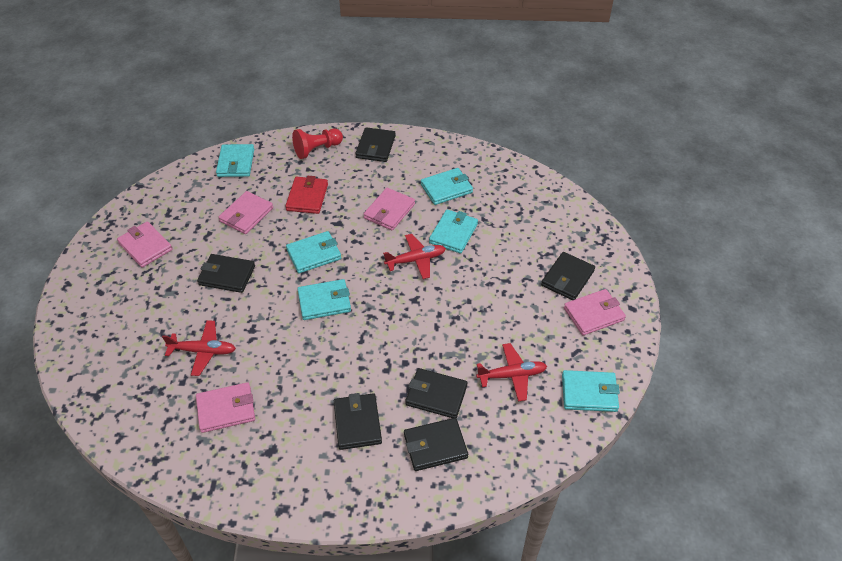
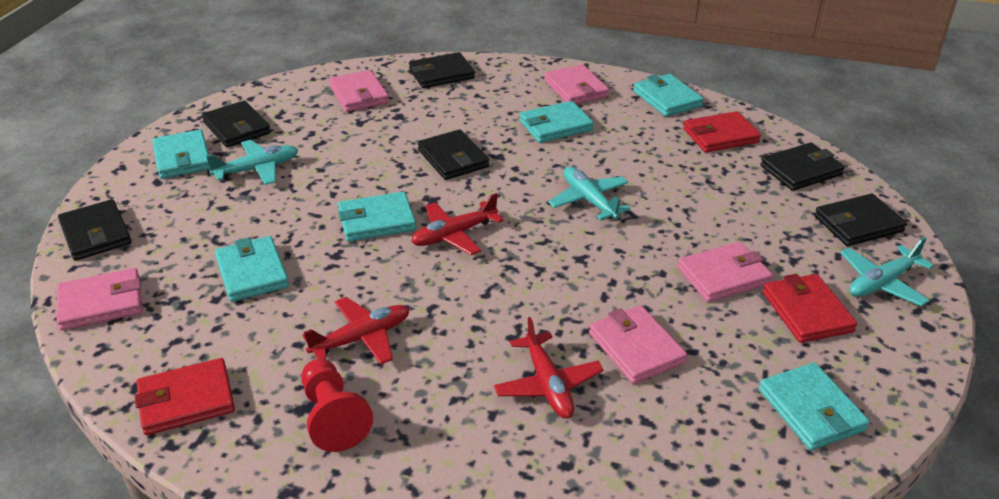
red wallet: 1 -> 3
turquoise plane: 0 -> 3

